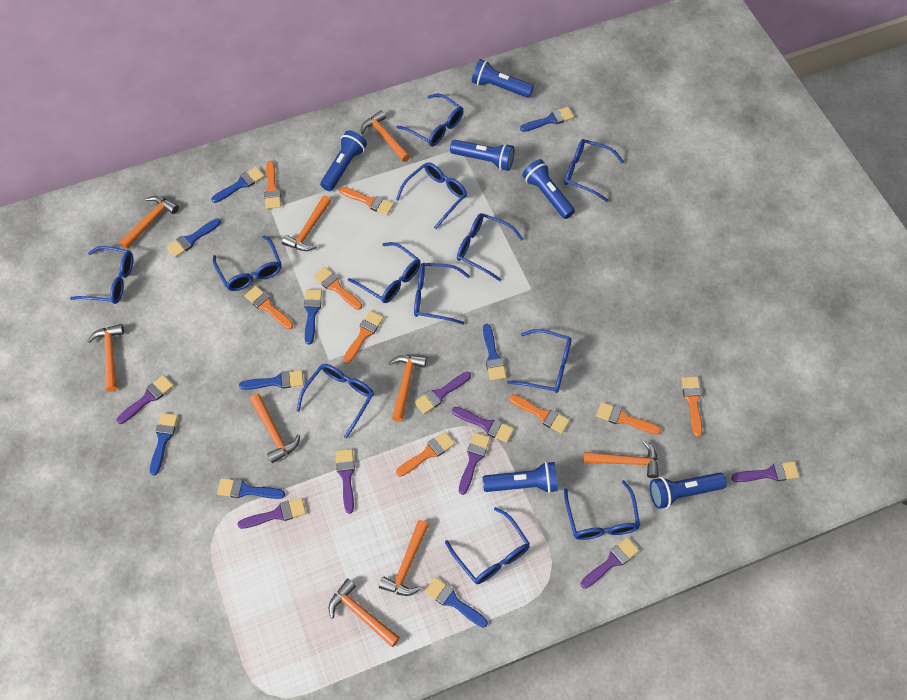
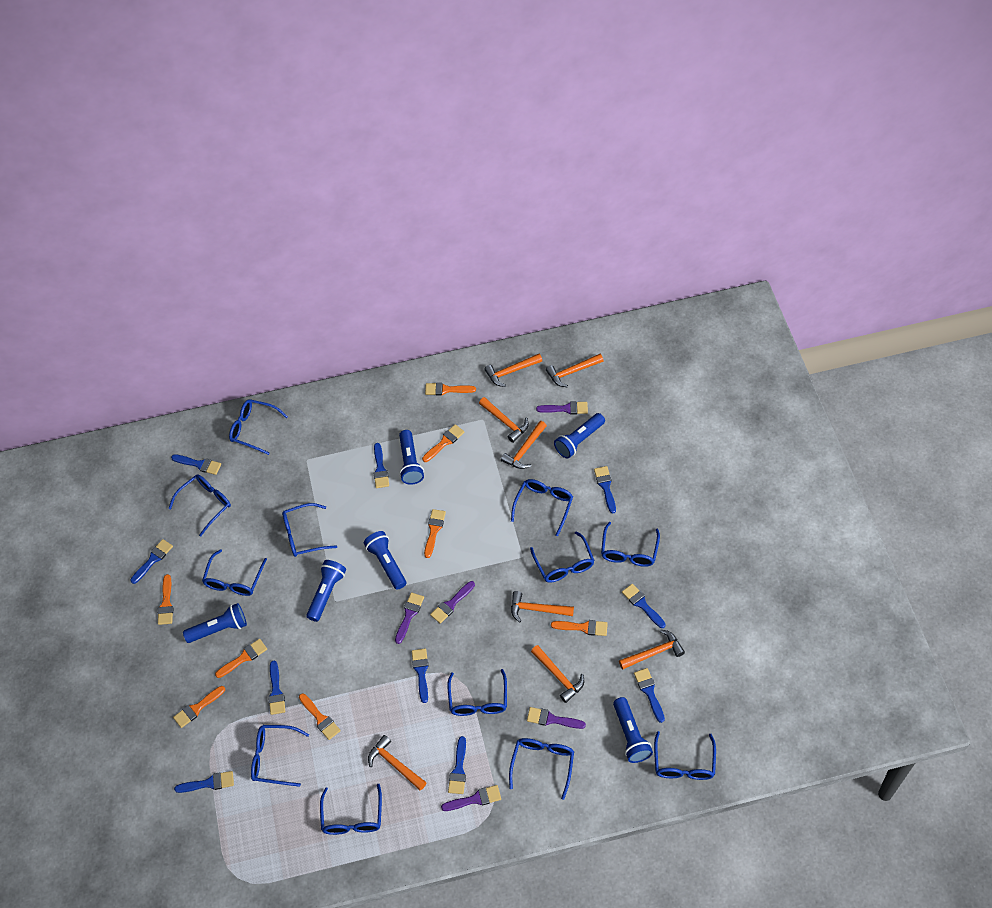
blue brush: 9 -> 10
orange brush: 9 -> 8
orange hammer: 9 -> 8
purple brush: 8 -> 5

